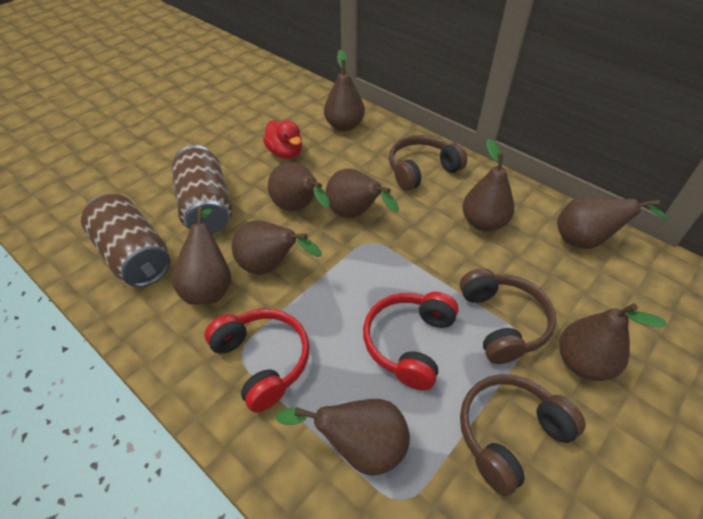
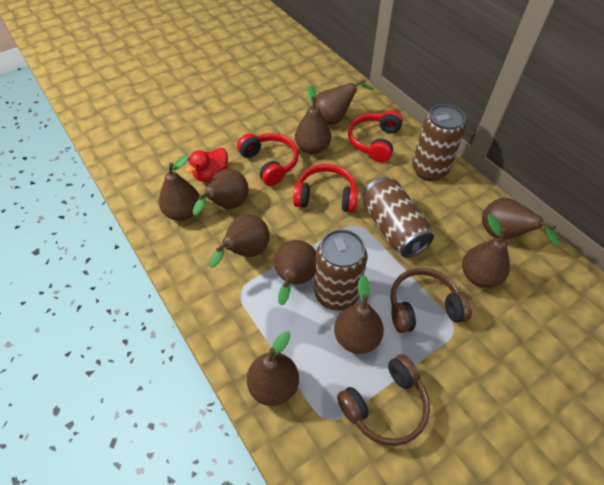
brown can: 2 -> 3
brown headphones: 3 -> 2
brown pear: 9 -> 10
red headphones: 2 -> 3

